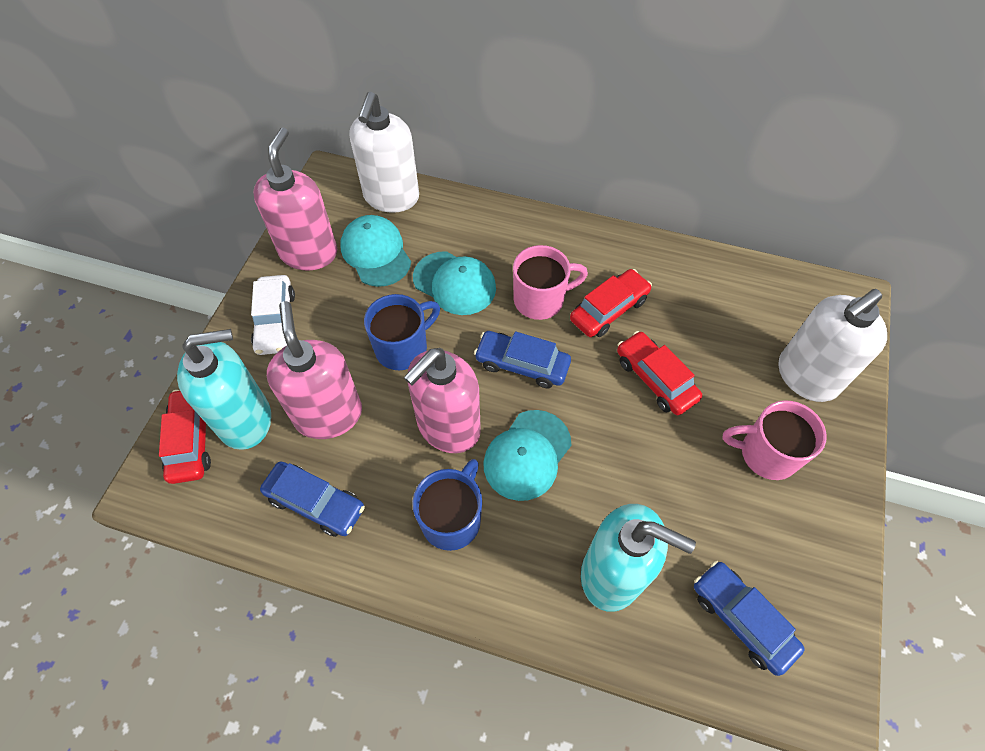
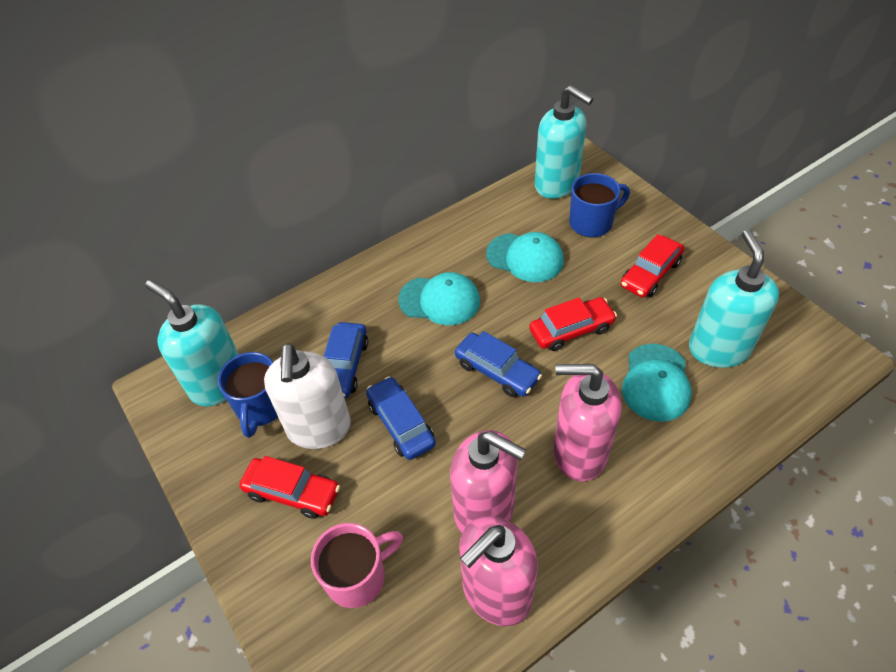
pink mug: 2 -> 1
turquoise soap dispenser: 2 -> 3
white car: 1 -> 0
white soap dispenser: 2 -> 1

